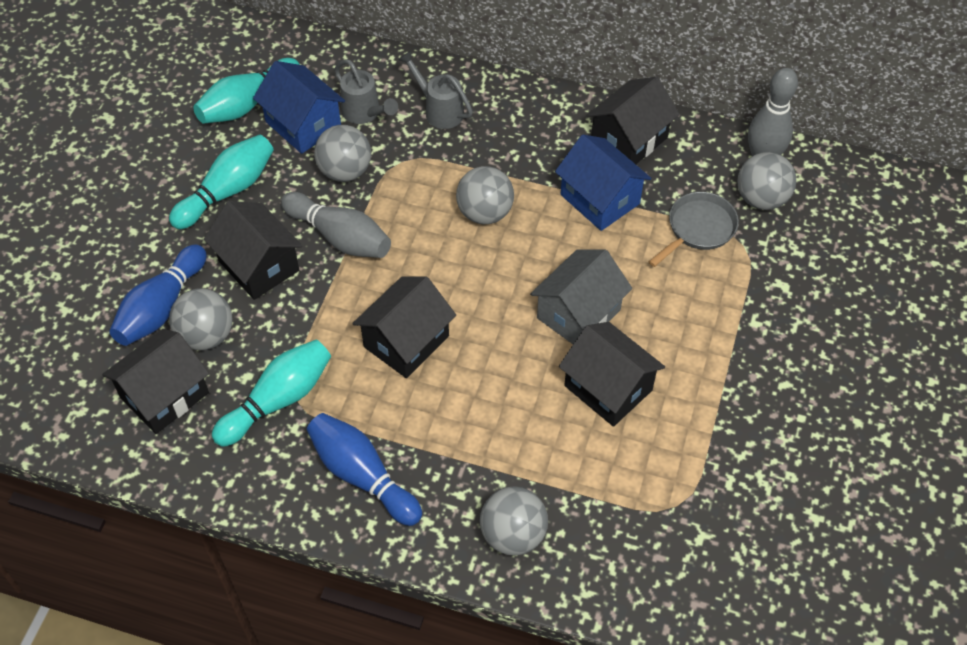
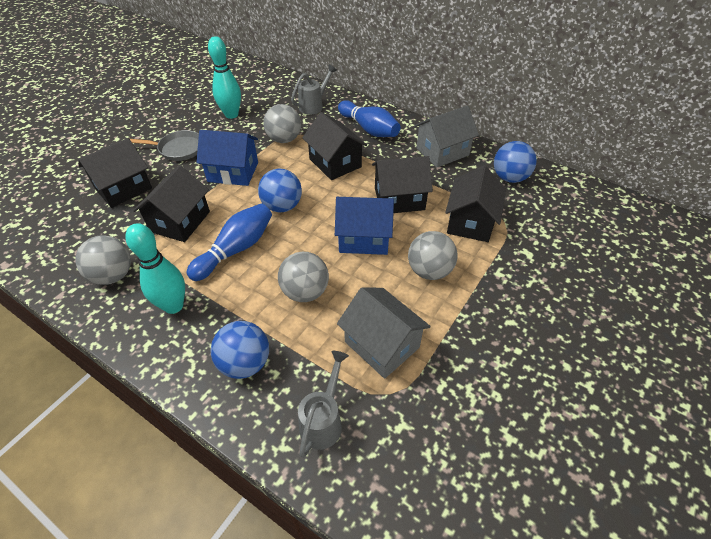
blue ball: 0 -> 3
grey ball: 5 -> 4
grey bowling pin: 2 -> 0
grey house: 1 -> 2
turquoise bowling pin: 3 -> 2

